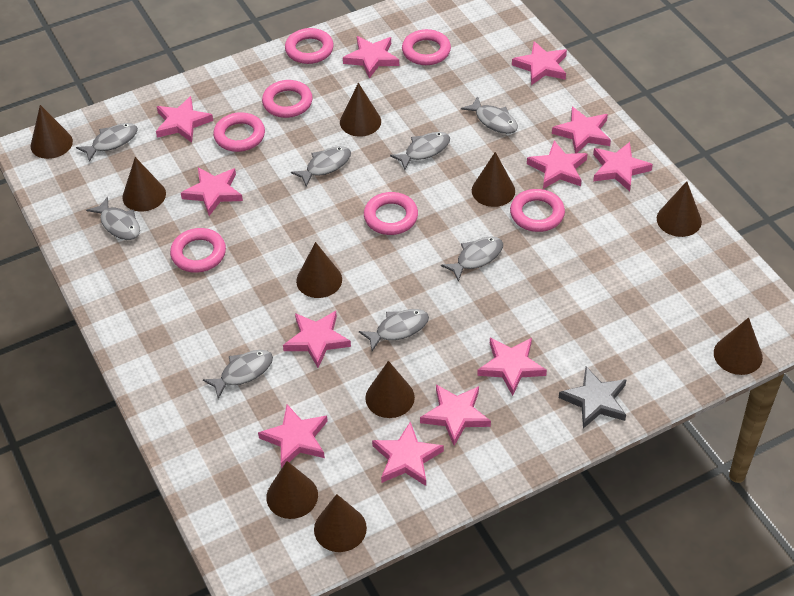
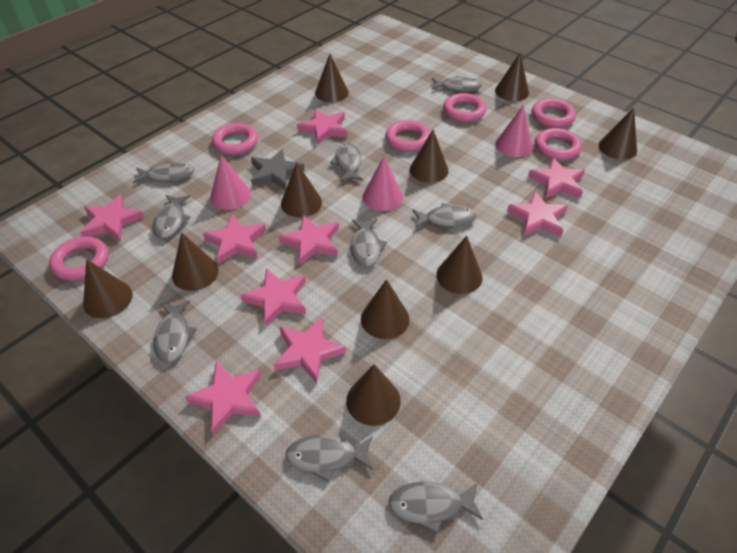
grey fish: 8 -> 9
pink cone: 0 -> 3
pink ring: 7 -> 6
pink star: 12 -> 9

